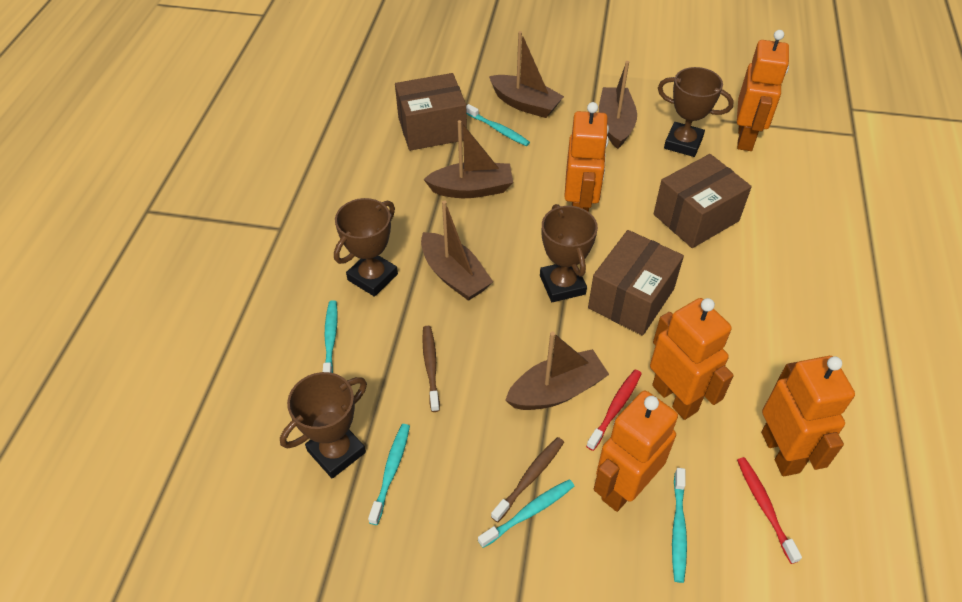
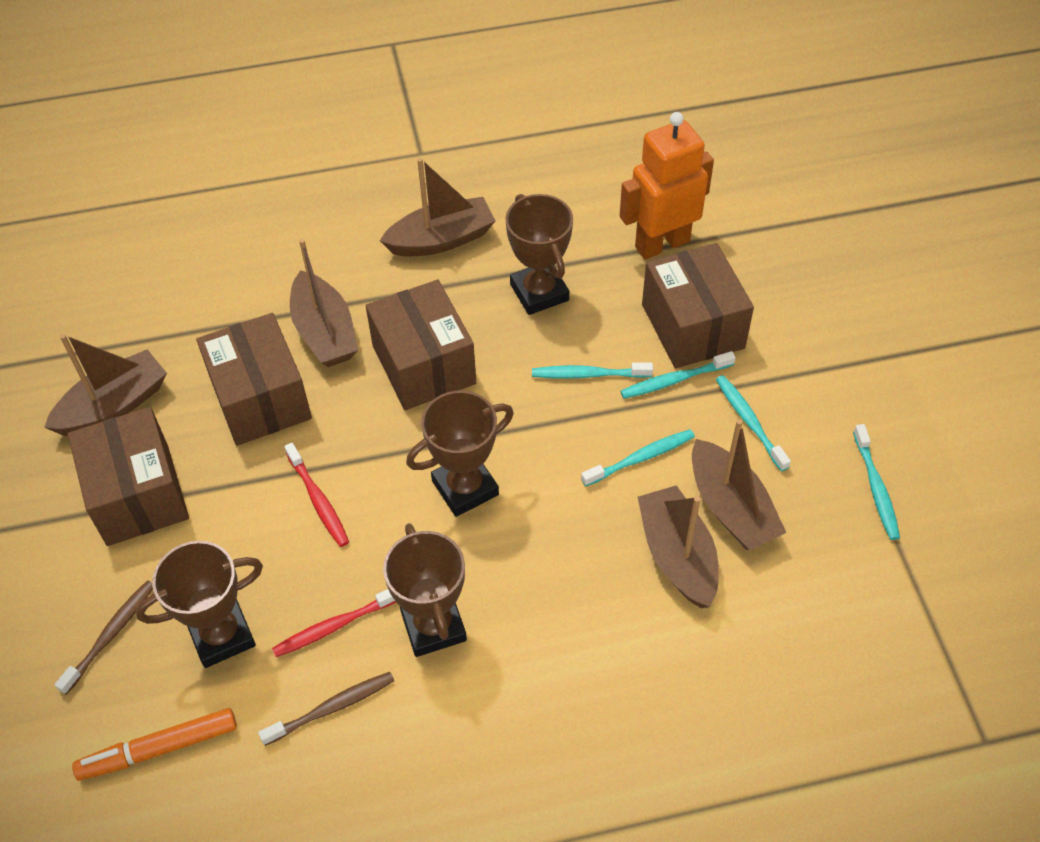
brown box: 3 -> 4
orange marker: 0 -> 1
orange robot: 5 -> 1

